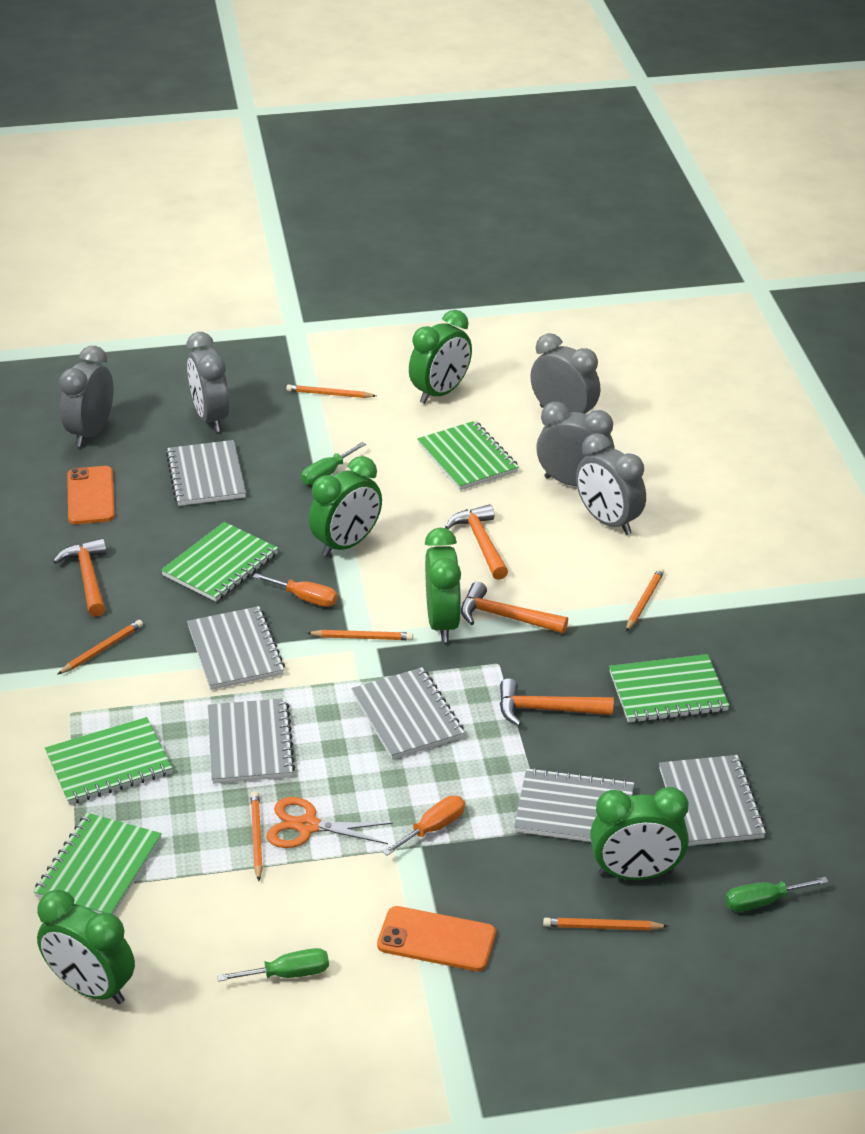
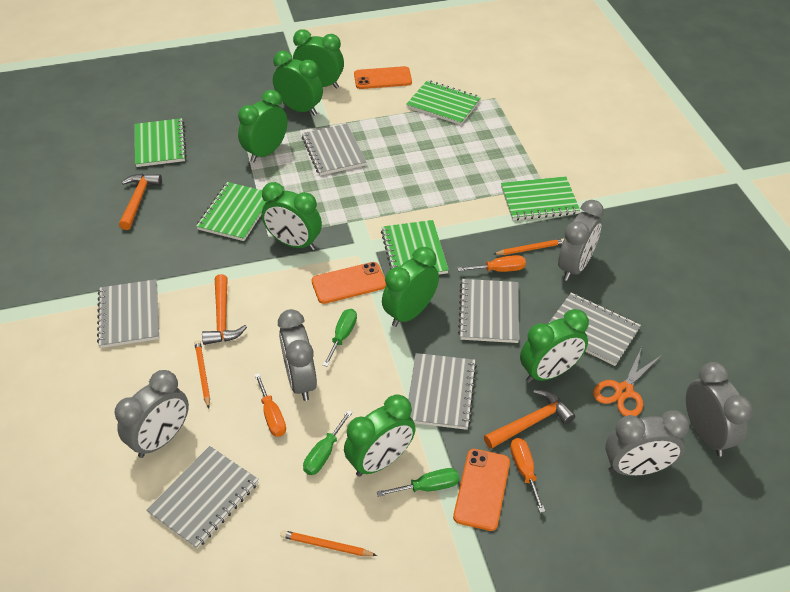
green clock: 5 -> 7
orange hammer: 4 -> 3
orange pencil: 6 -> 3
orange phone: 2 -> 3
orange screwdriver: 2 -> 3

